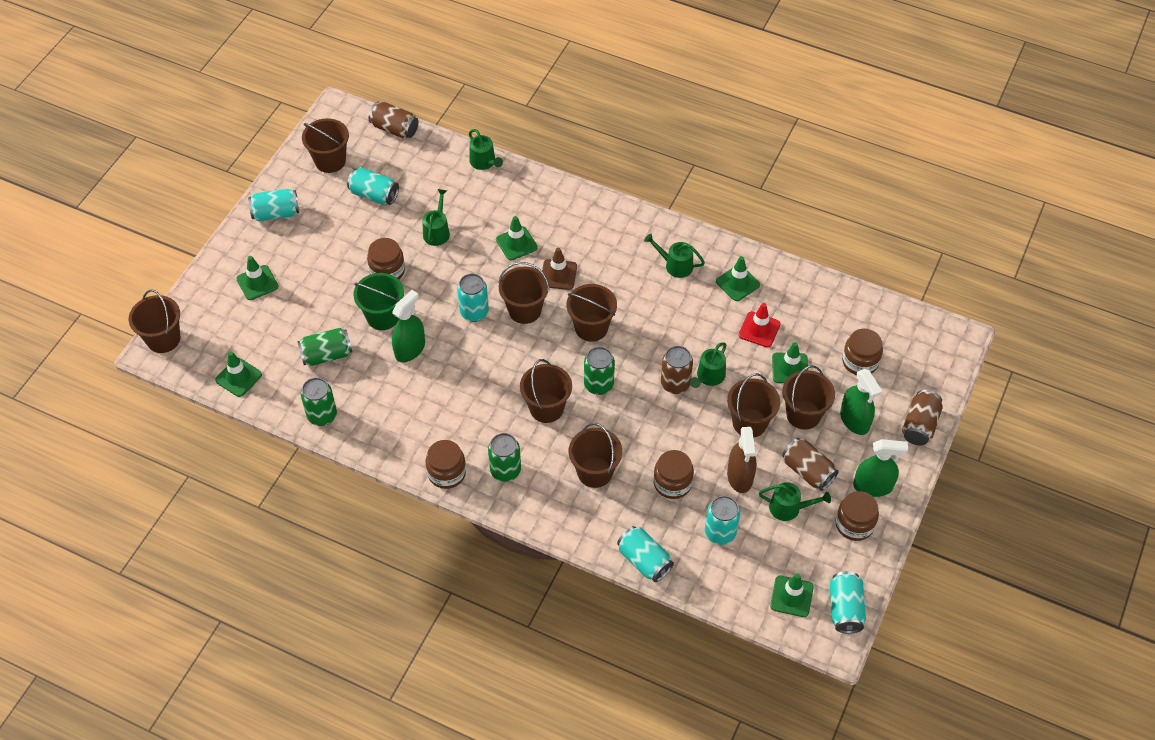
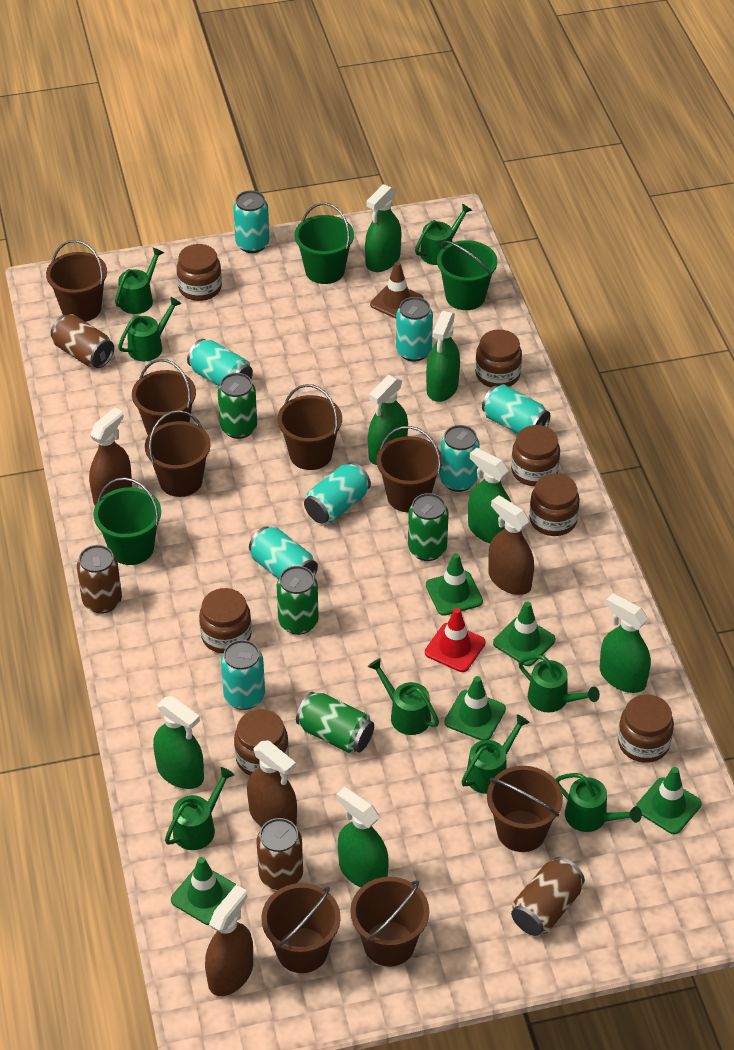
brown jar: 5 -> 7
brown spray bottle: 1 -> 4
green bucket: 1 -> 3
green spray bottle: 3 -> 7
green traffic cone: 6 -> 5
green watering can: 5 -> 8
turquoise can: 6 -> 8

